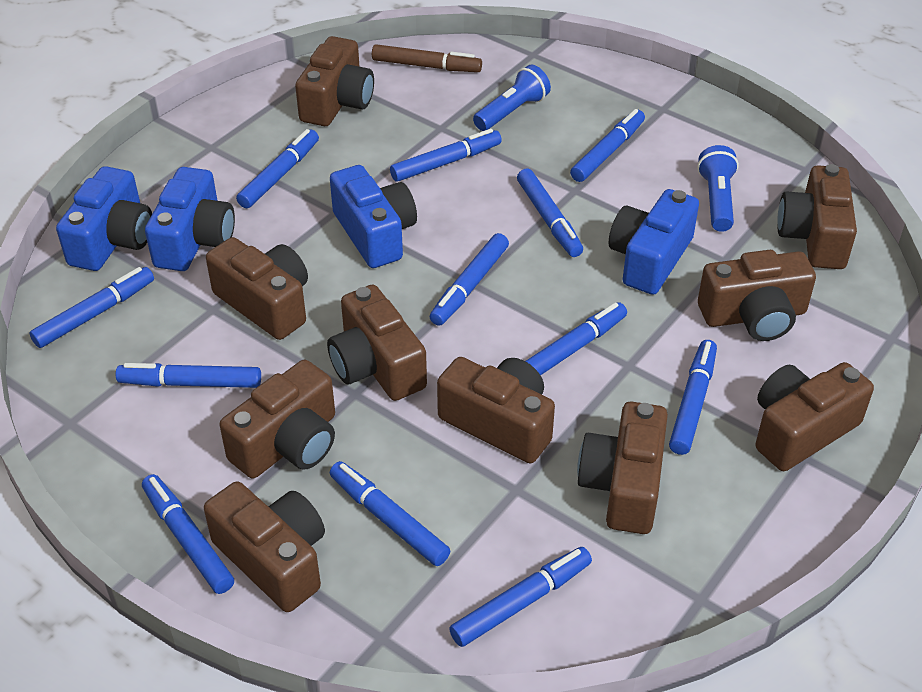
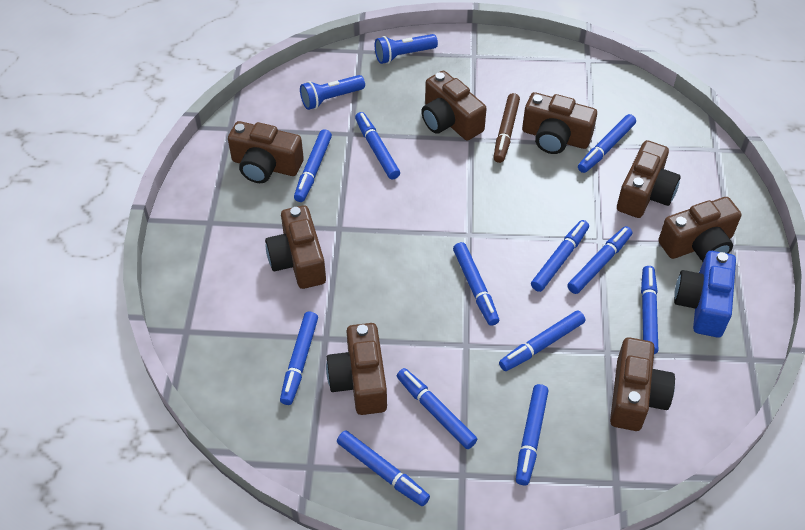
blue camera: 4 -> 1
brown camera: 10 -> 8

